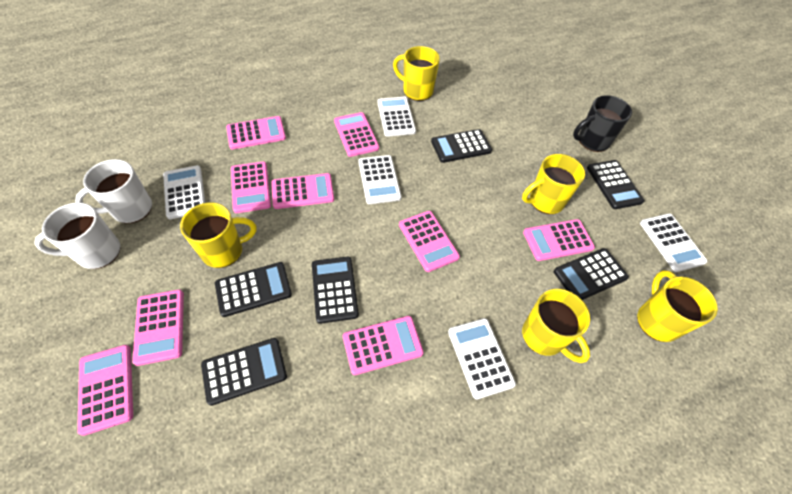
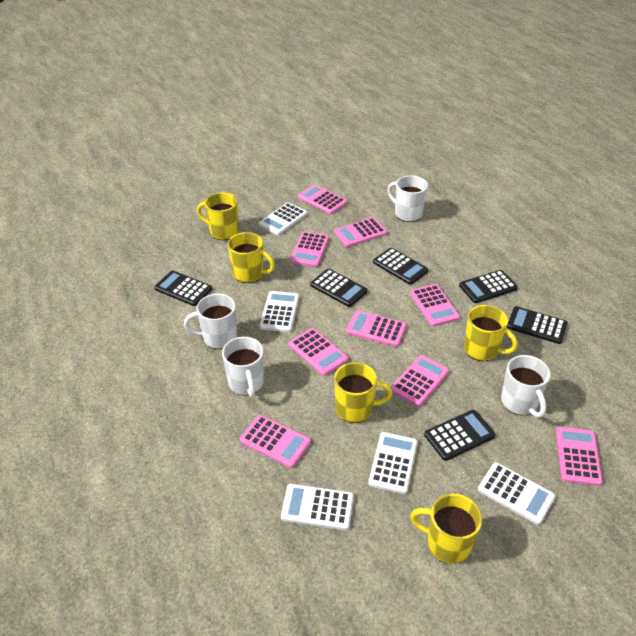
black mug: 1 -> 0
white mug: 2 -> 4

